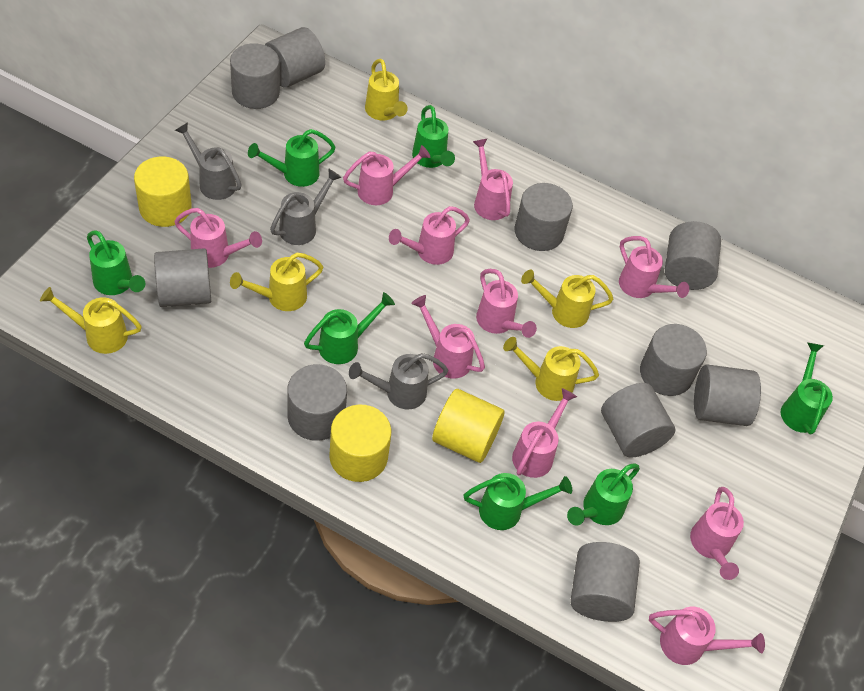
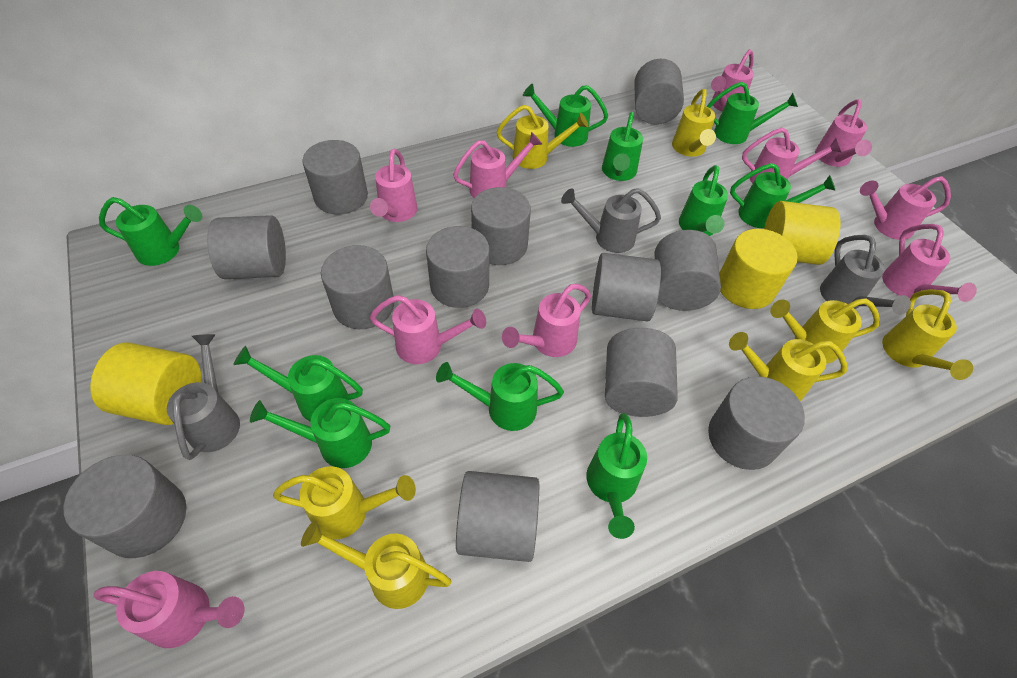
green watering can: 7 -> 10
grey cylinder: 10 -> 12
yellow watering can: 5 -> 7

